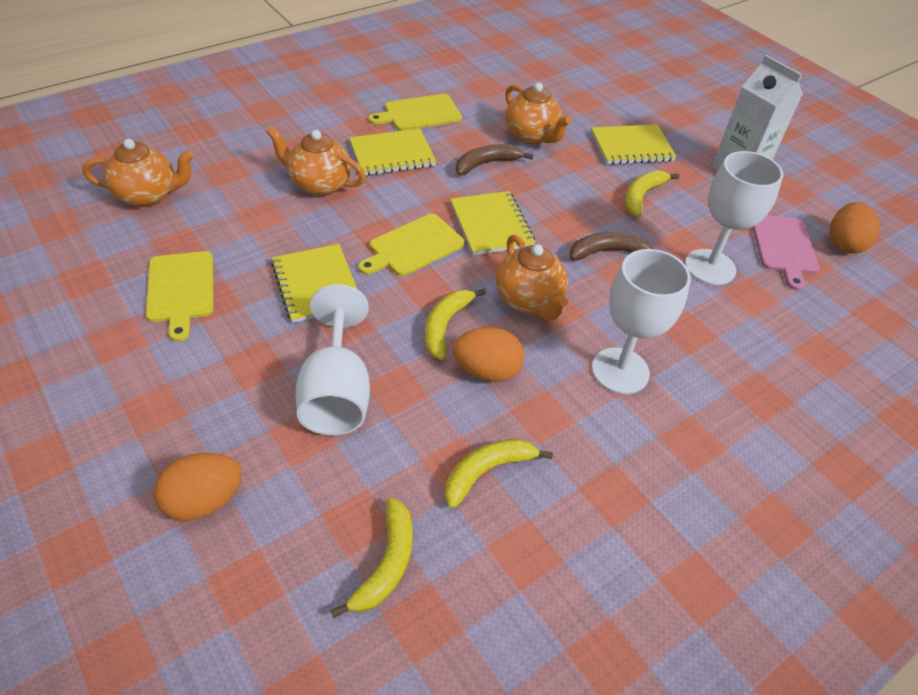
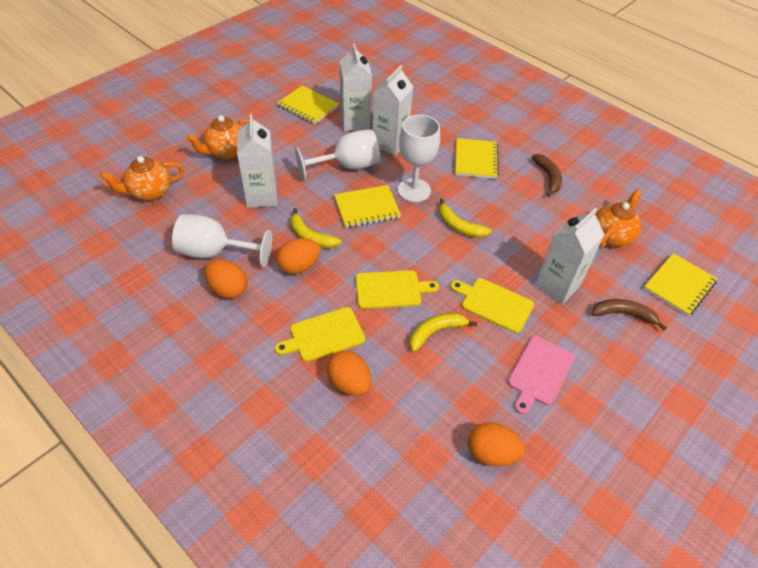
orange egg: 3 -> 4
orange teapot: 4 -> 3
white carton: 1 -> 4
yellow banana: 4 -> 3

